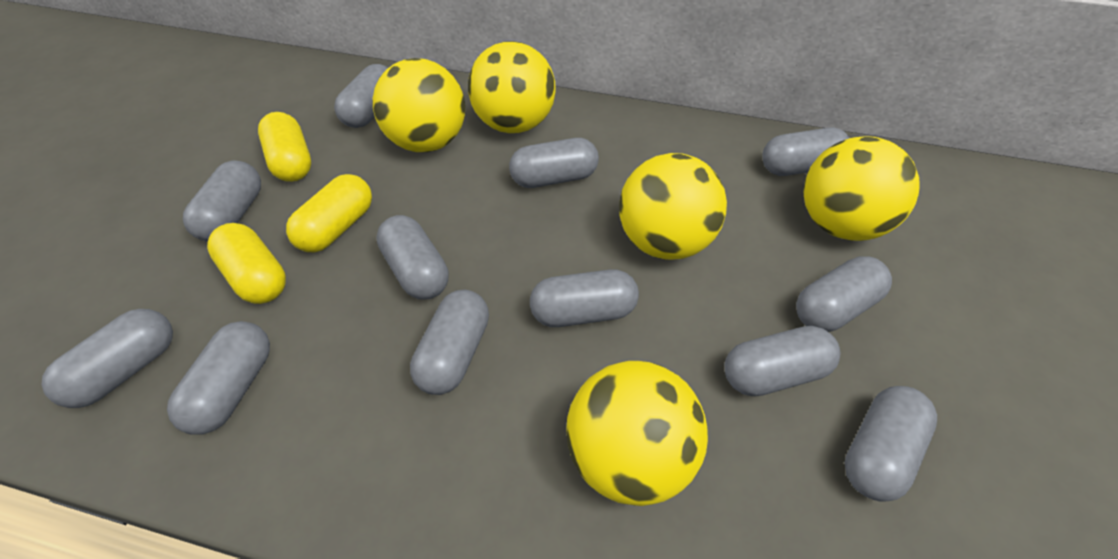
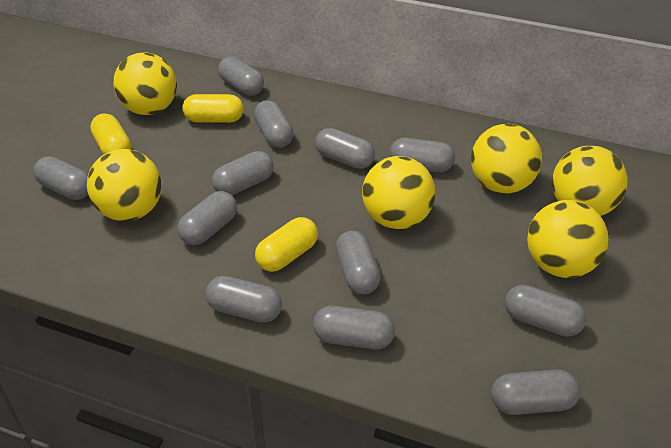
yellow ball: 5 -> 6

